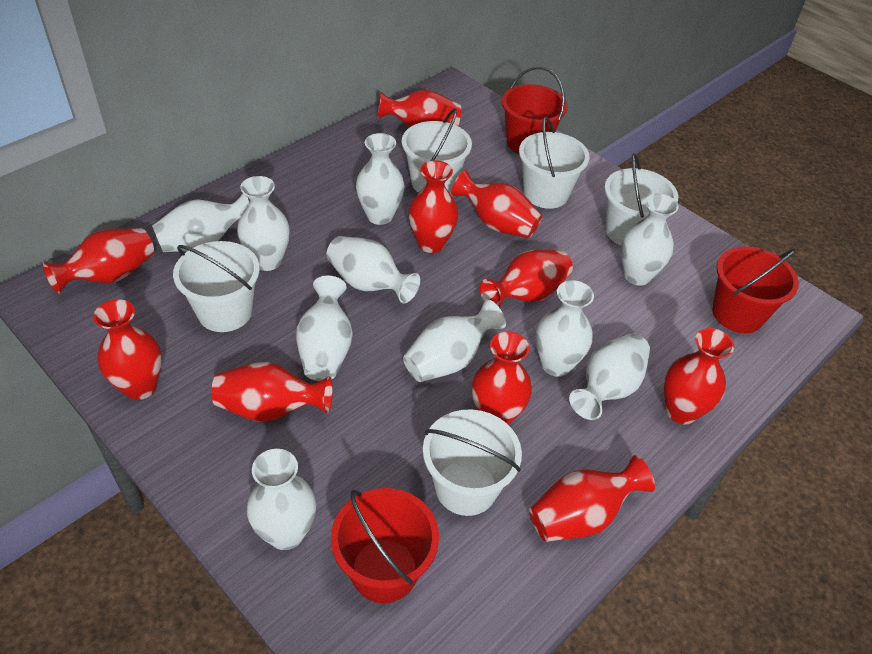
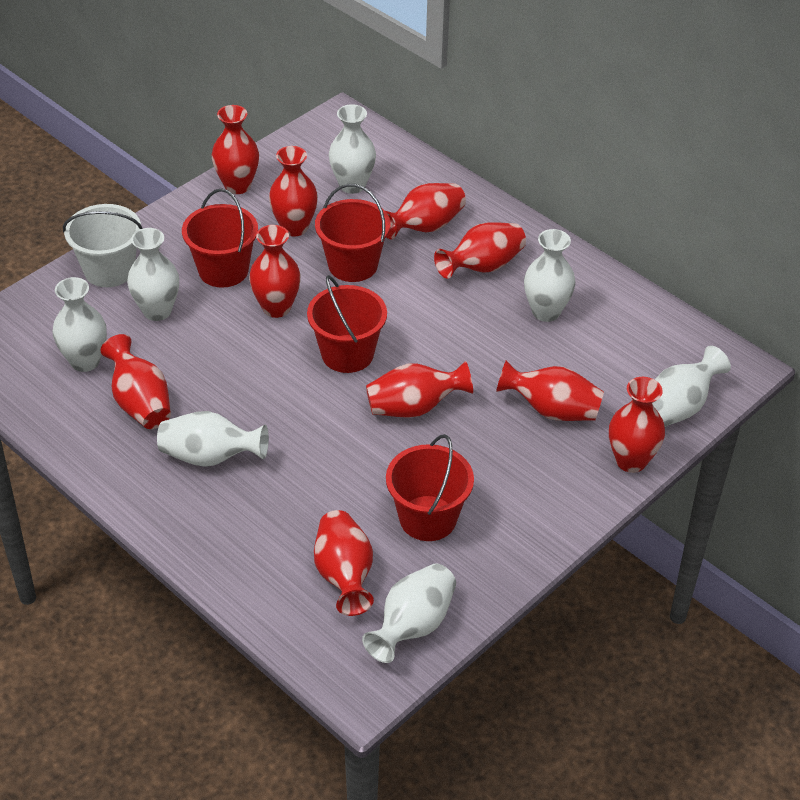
red bucket: 3 -> 4
white bucket: 5 -> 1
white vase: 10 -> 7

